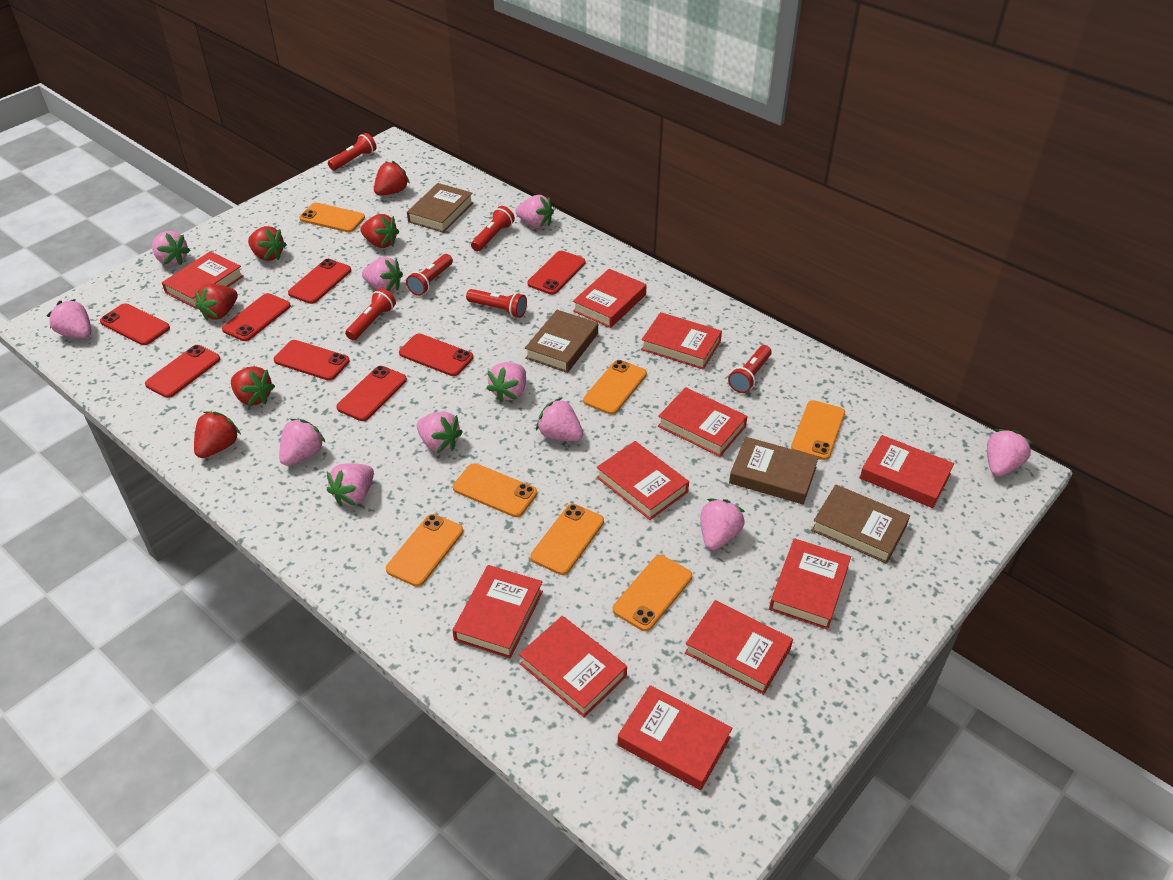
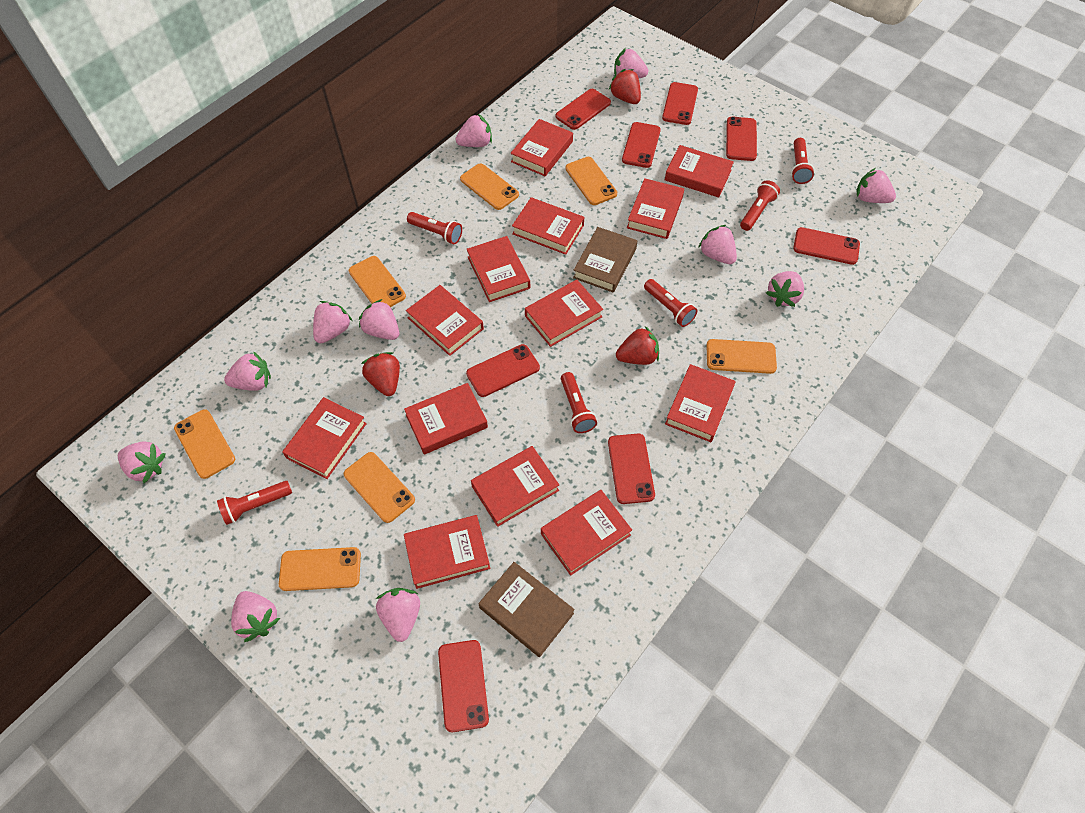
brown book: 4 -> 2
red book: 11 -> 13
red strawberry: 6 -> 3

